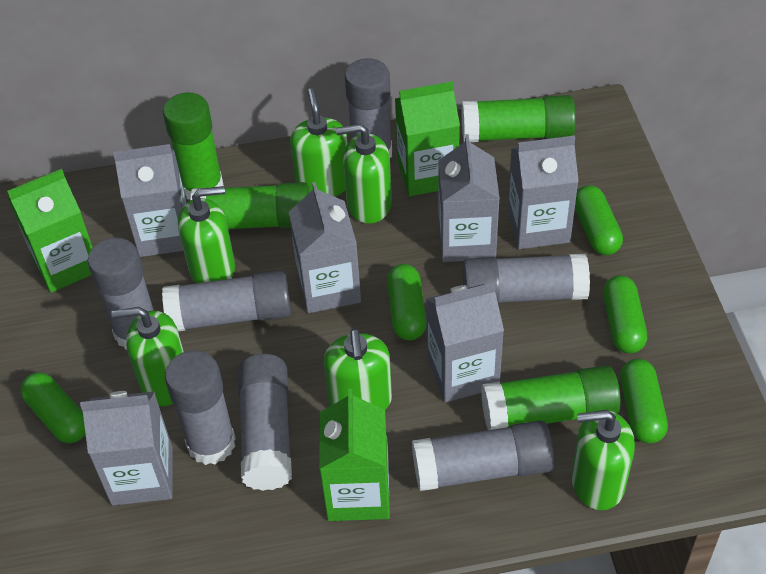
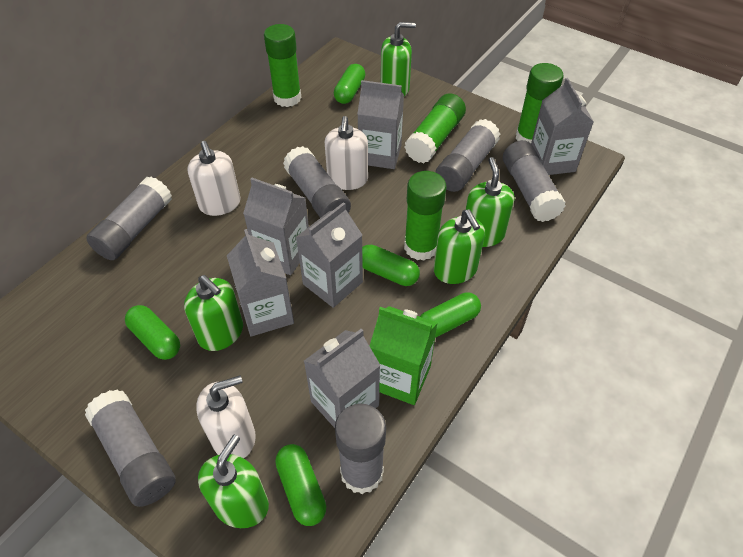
green carton: 3 -> 1
green soap dispenser: 6 -> 5
grey glue stick: 7 -> 6
white soap dispenser: 0 -> 3

